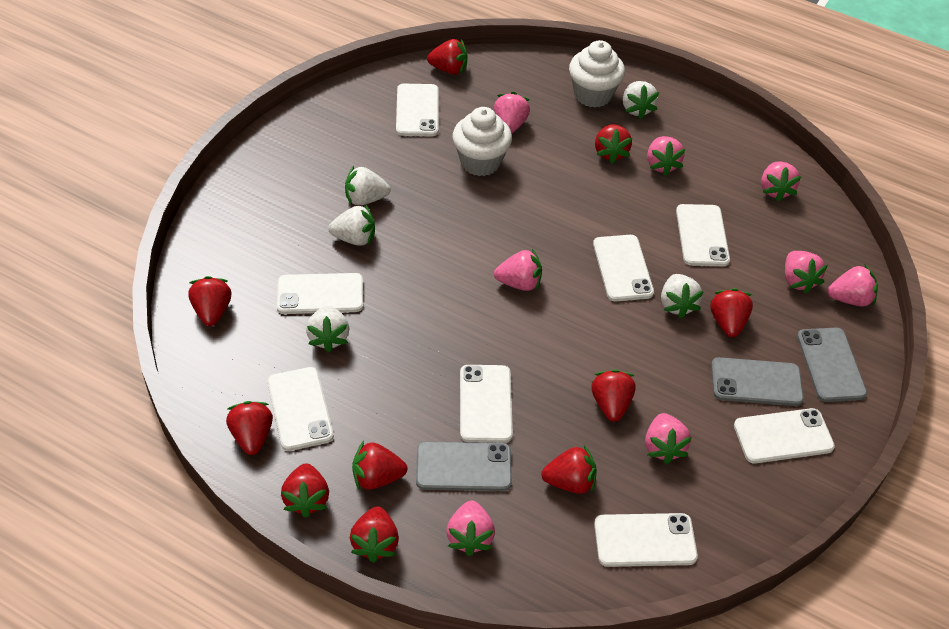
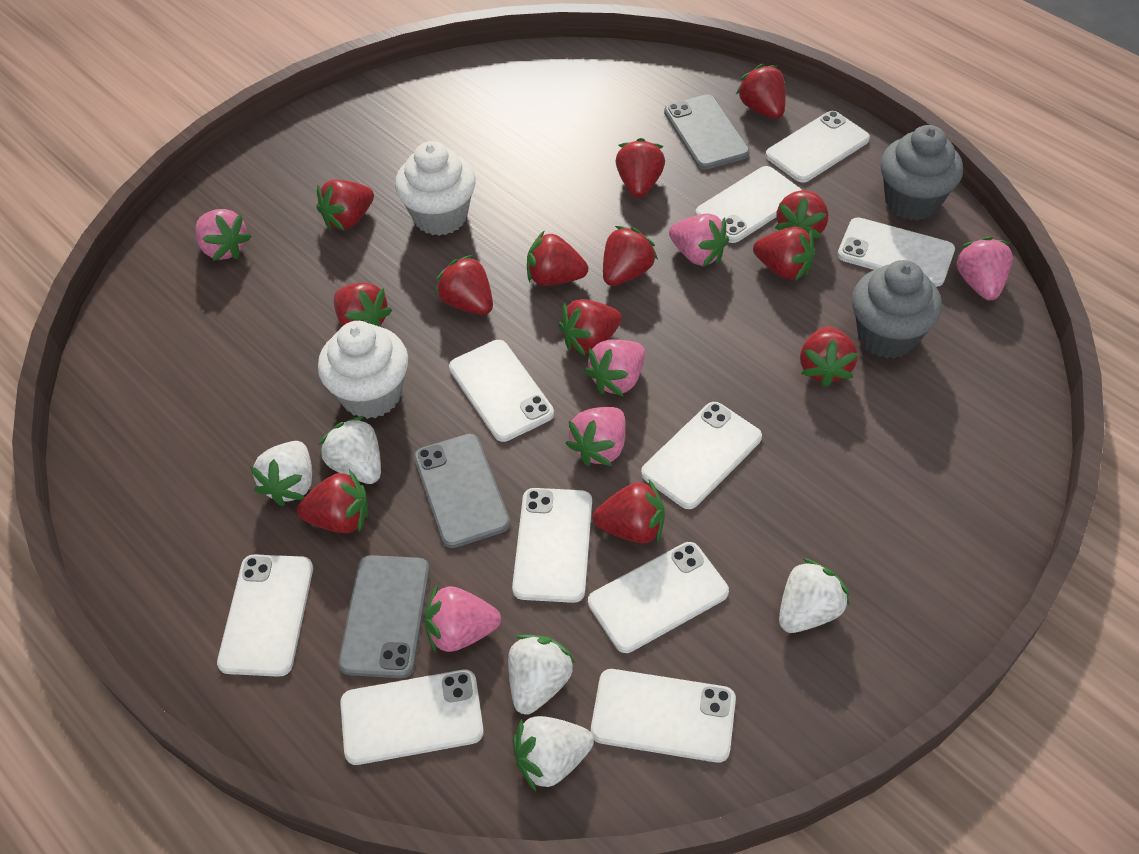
grey cupcake: 0 -> 2
pink strawberry: 8 -> 6
red strawberry: 10 -> 13
white phone: 8 -> 10

